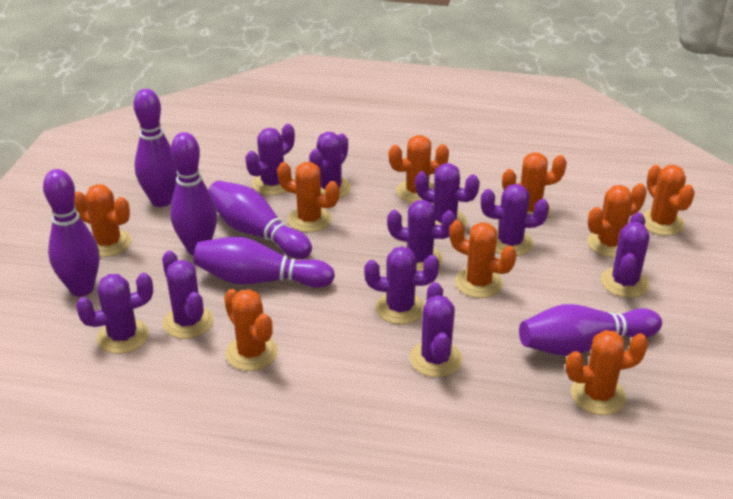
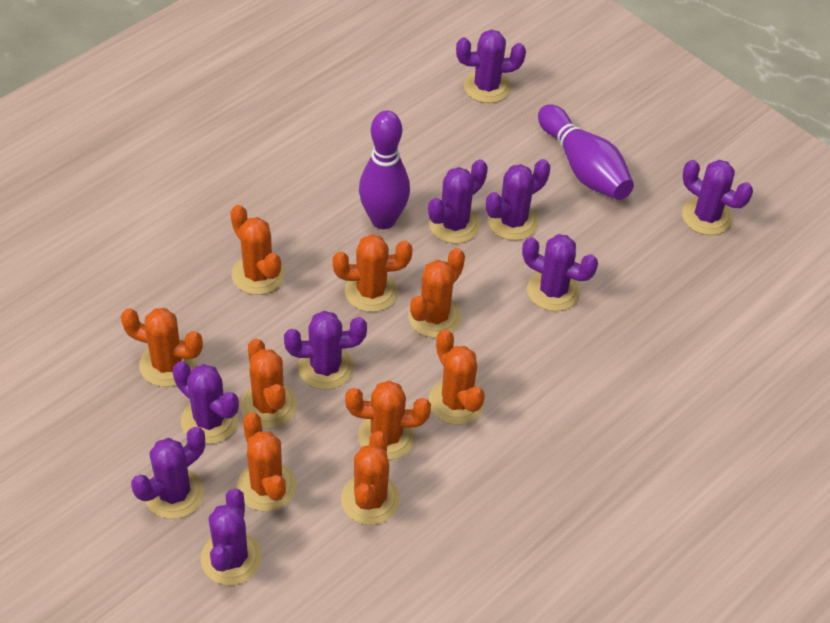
purple bowling pin: 6 -> 2
purple cactus: 10 -> 9

